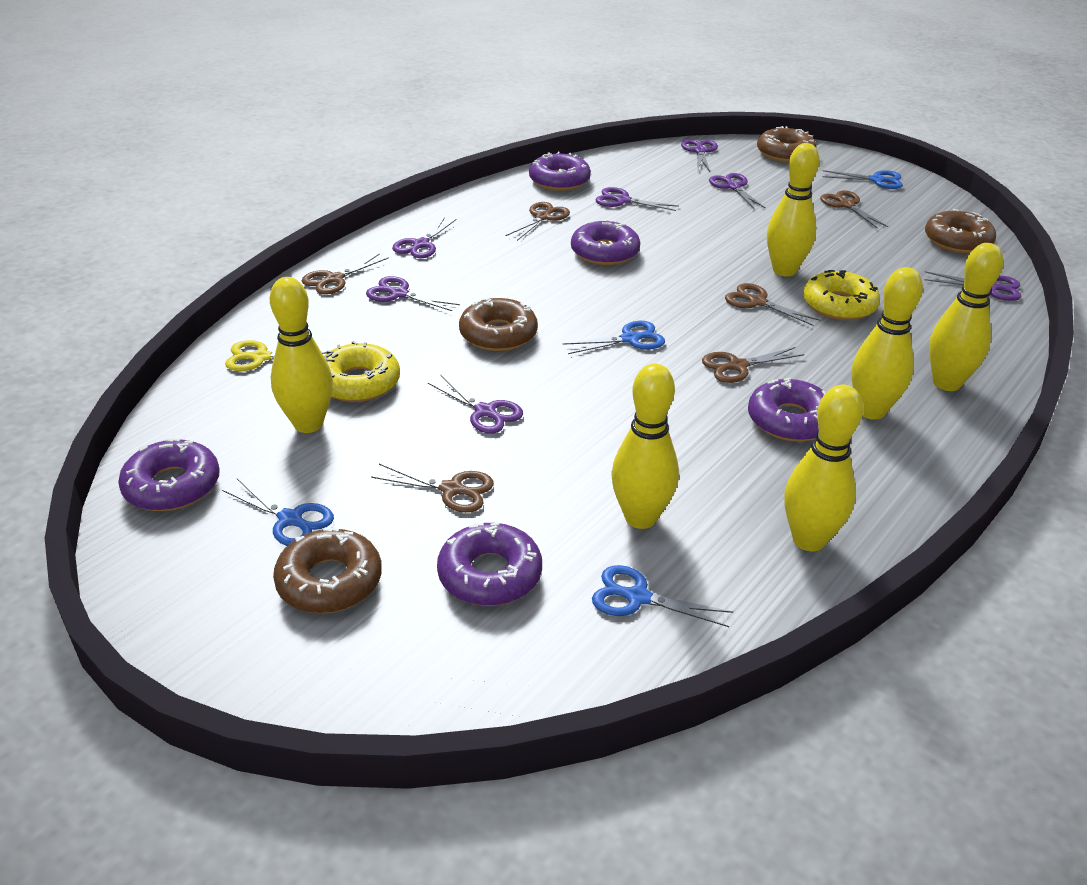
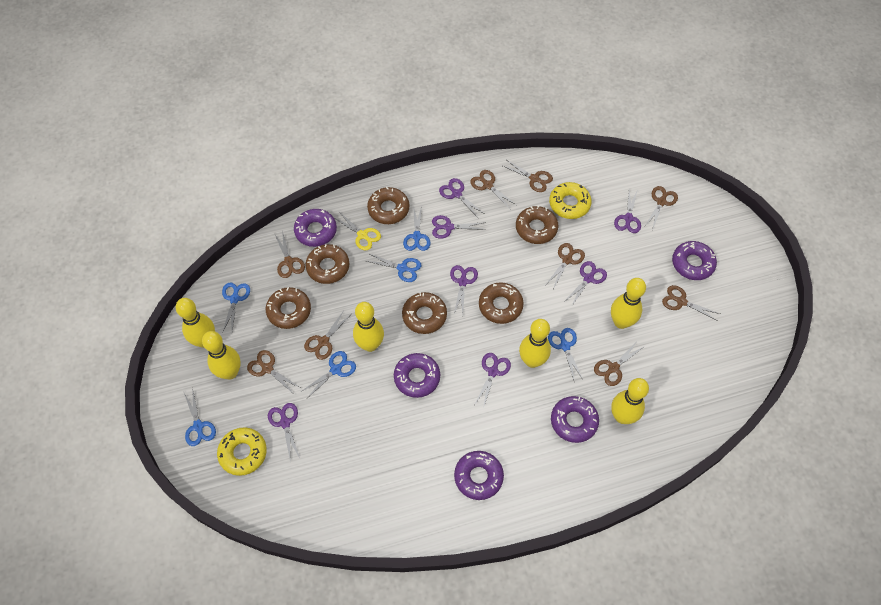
blue scissors: 4 -> 6
brown donut: 4 -> 6
brown scissors: 6 -> 9

